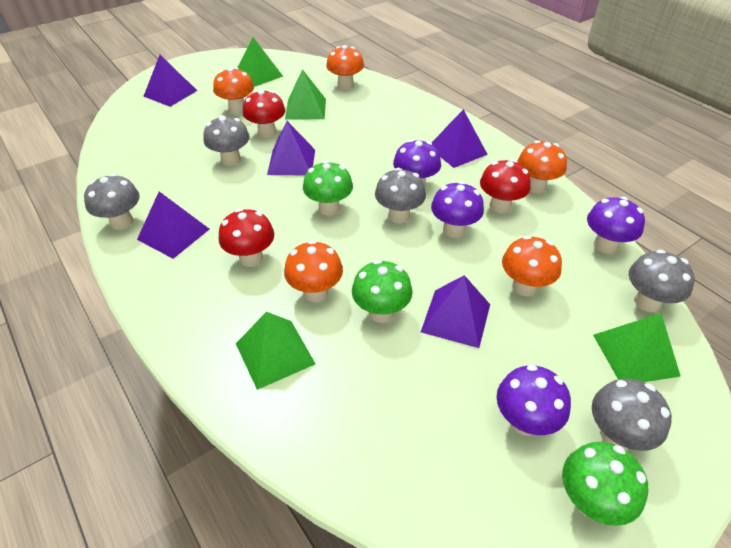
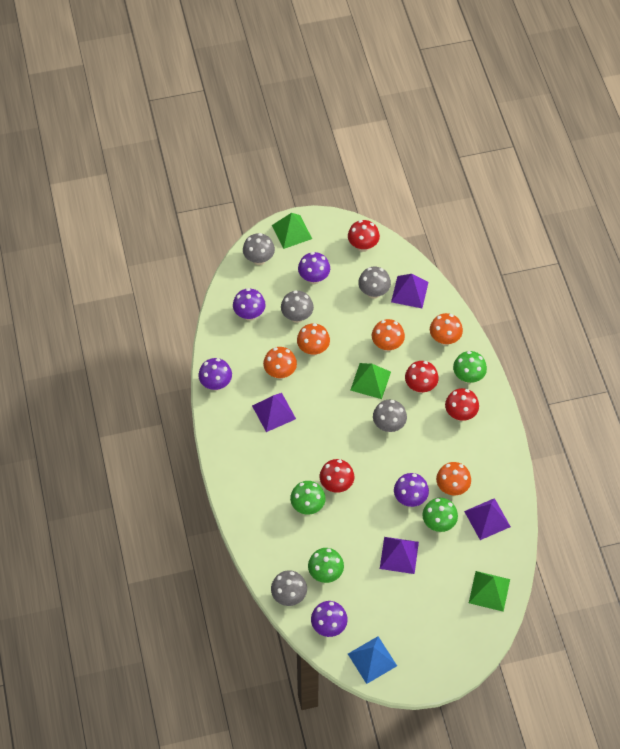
blue pyramid: 0 -> 1
green mushroom: 3 -> 4
green pyramid: 4 -> 3
purple mushroom: 4 -> 5
purple pyramid: 5 -> 4
red mushroom: 3 -> 4

